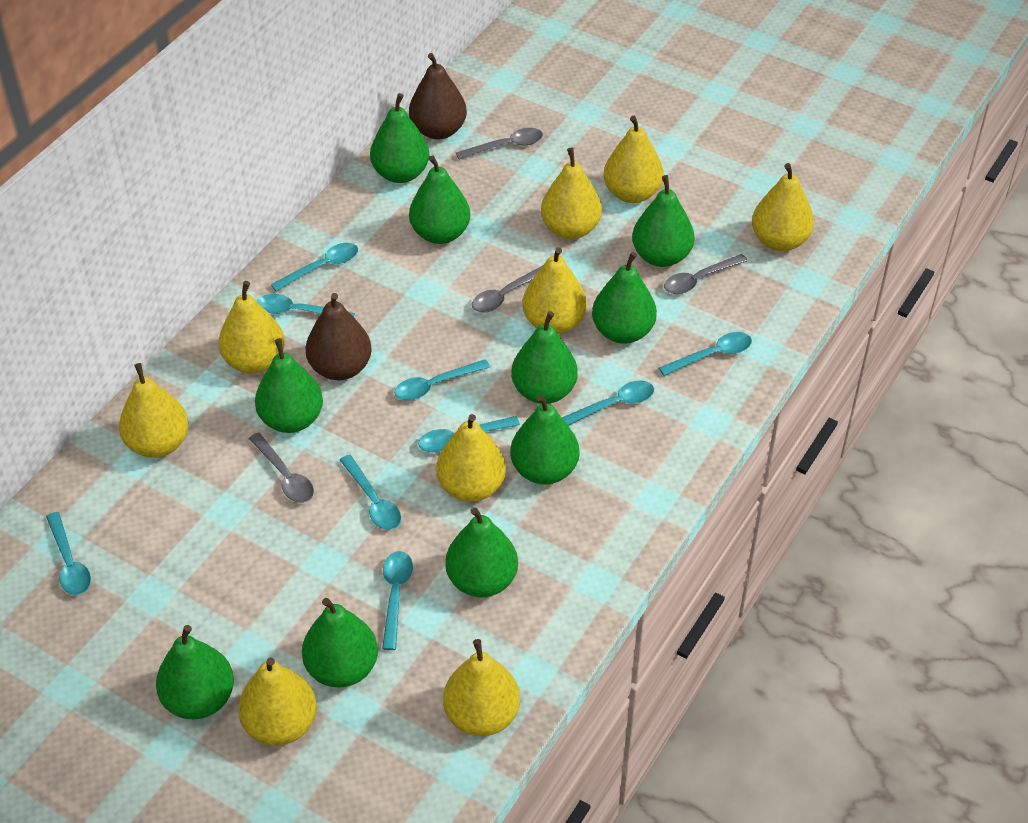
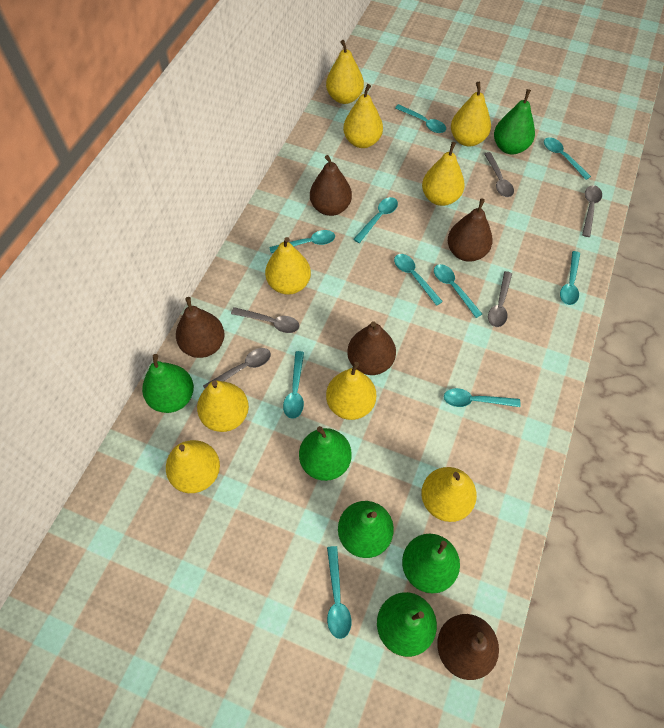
brown pear: 2 -> 5
green pear: 10 -> 6
grey spoon: 4 -> 5
turquoise spoon: 9 -> 10

